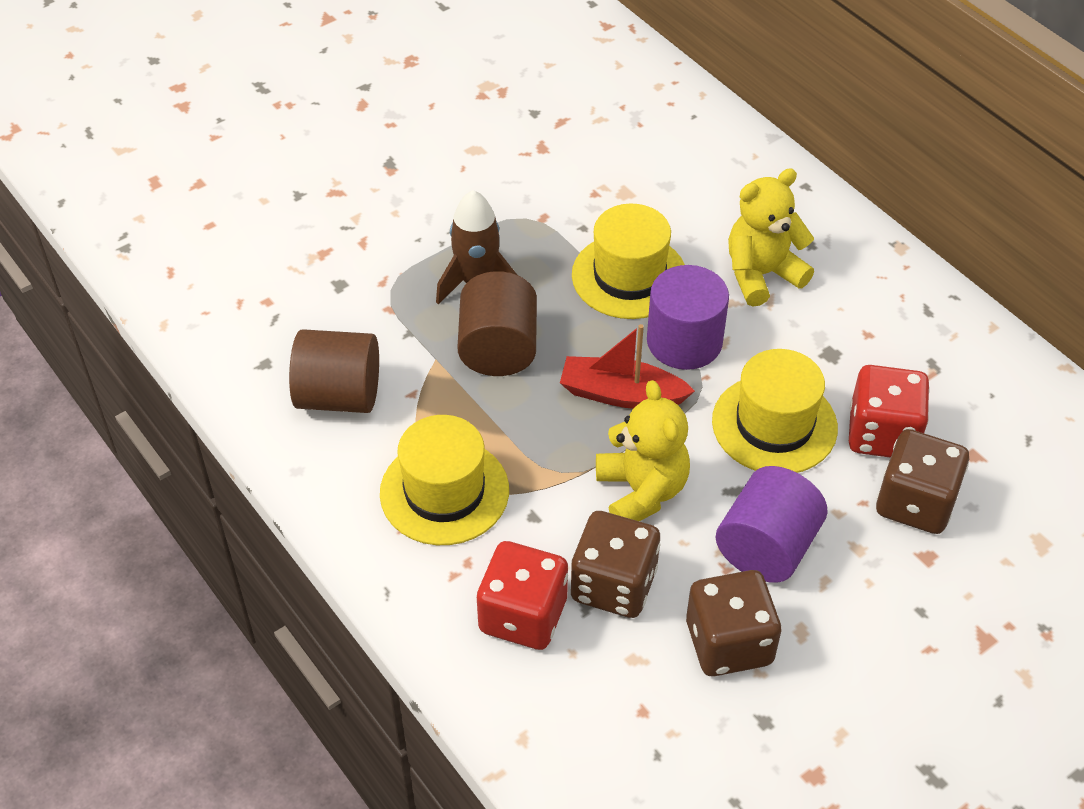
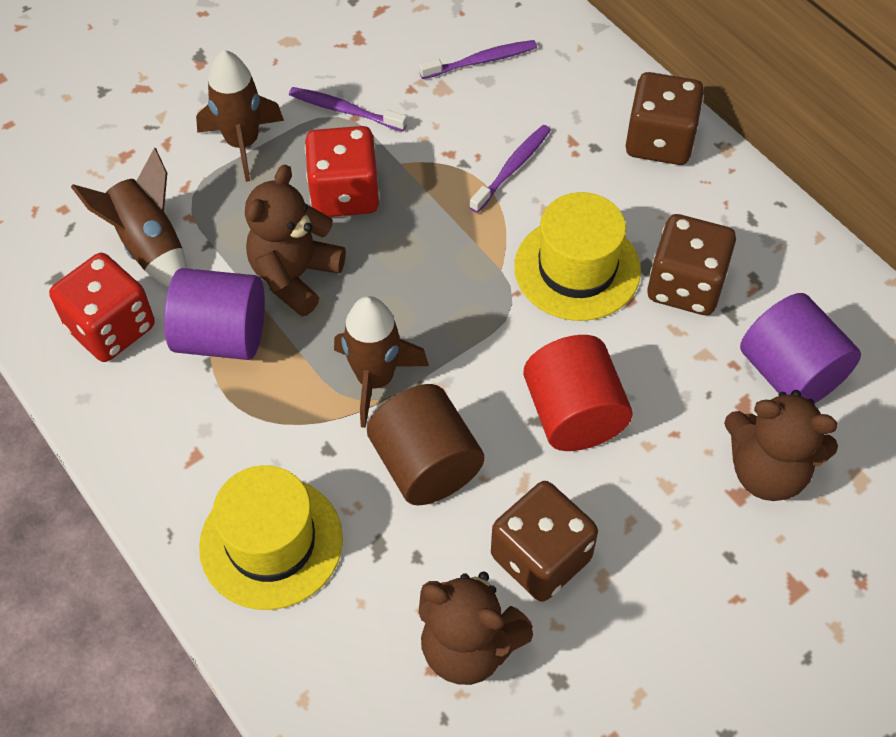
brown cylinder: 2 -> 1
brown rocket: 1 -> 3
brown teddy bear: 0 -> 3
purple toothbrush: 0 -> 3
red boat: 1 -> 0
red cylinder: 0 -> 1
yellow hat: 3 -> 2
yellow teddy bear: 2 -> 0

